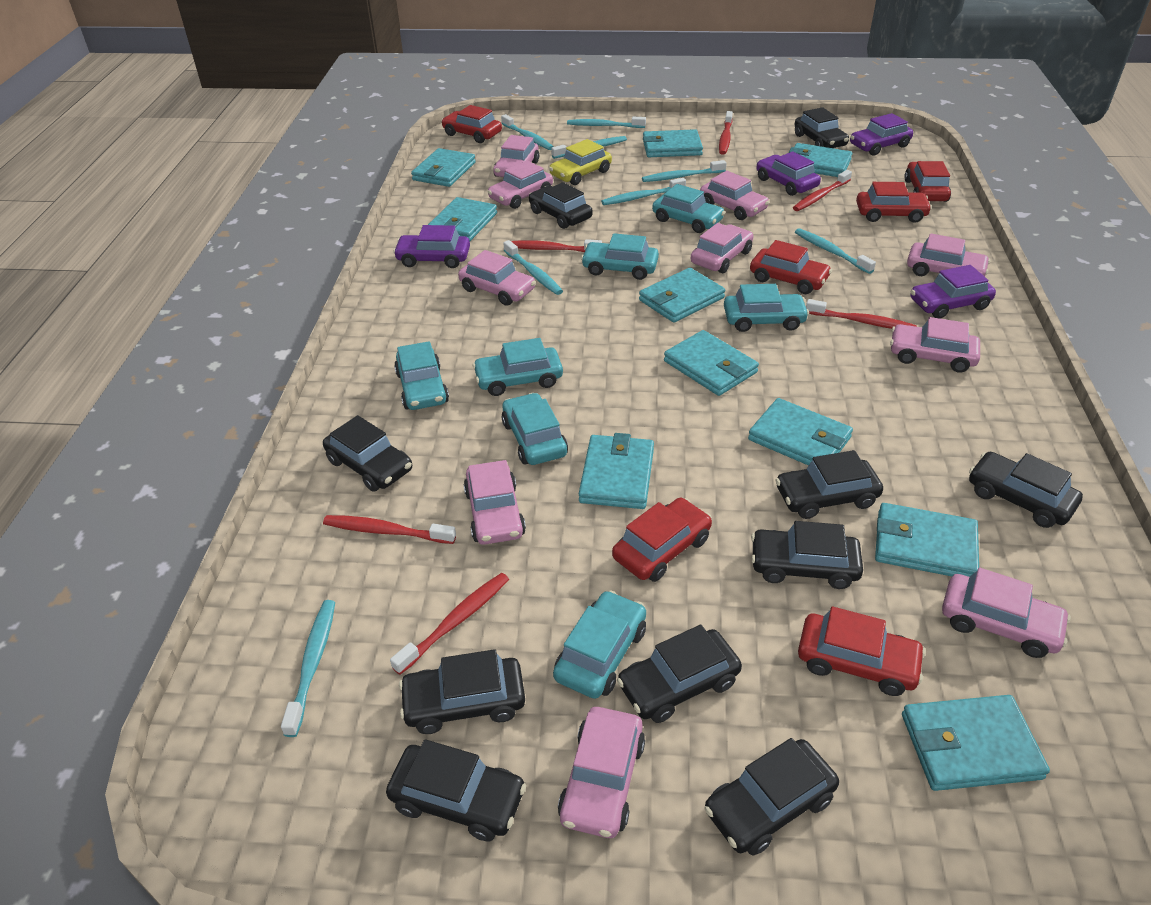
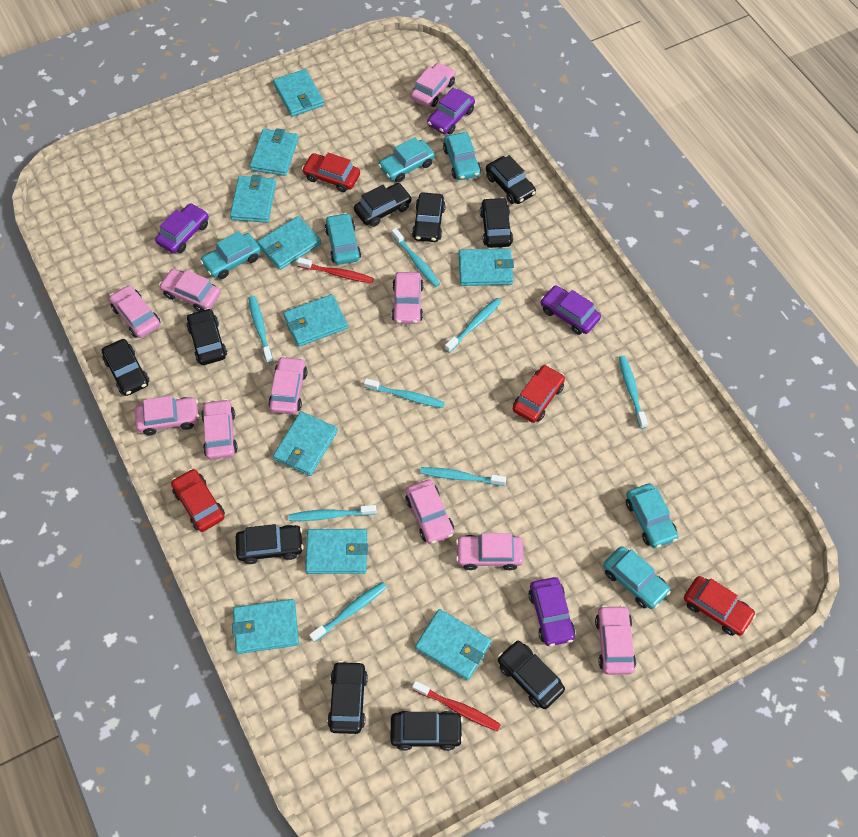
red car: 6 -> 4
red toothbrush: 6 -> 2
turquoise car: 7 -> 6
yellow car: 1 -> 0

